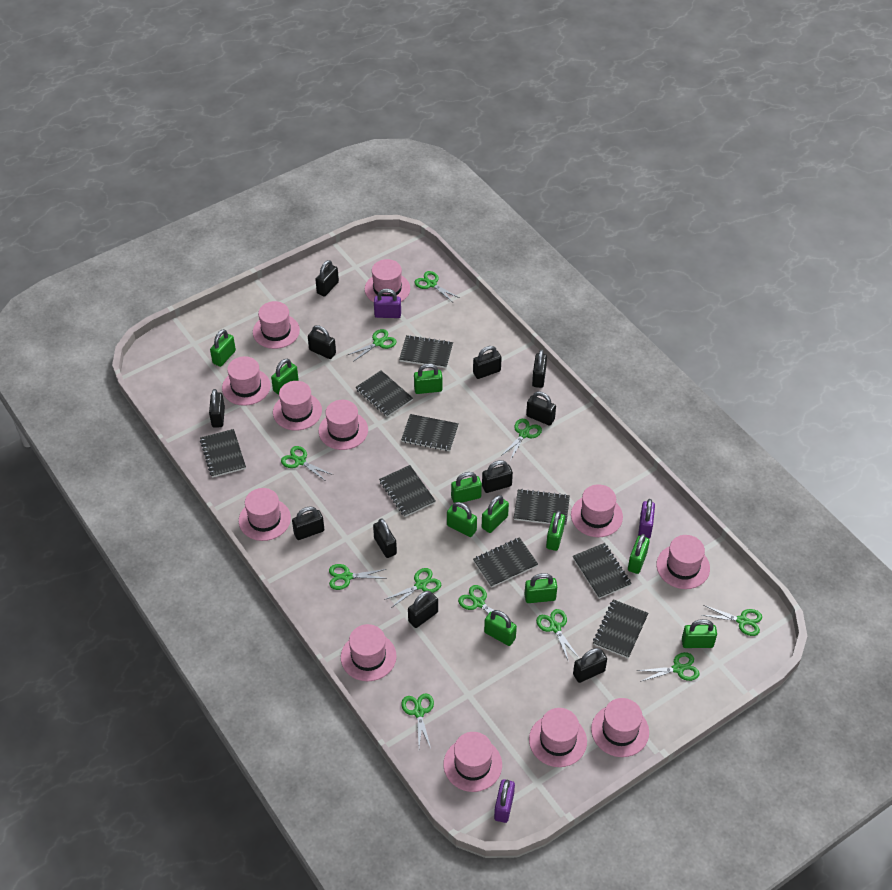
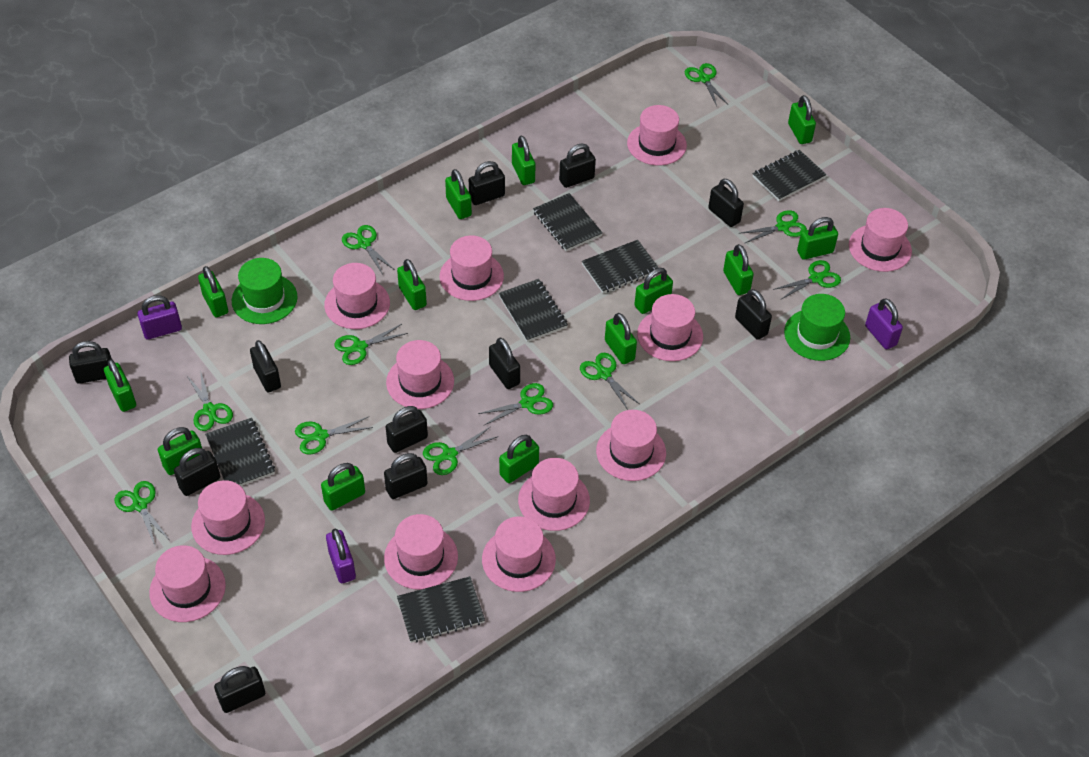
black notebook: 9 -> 6
green hat: 0 -> 2
green padlock: 11 -> 13

